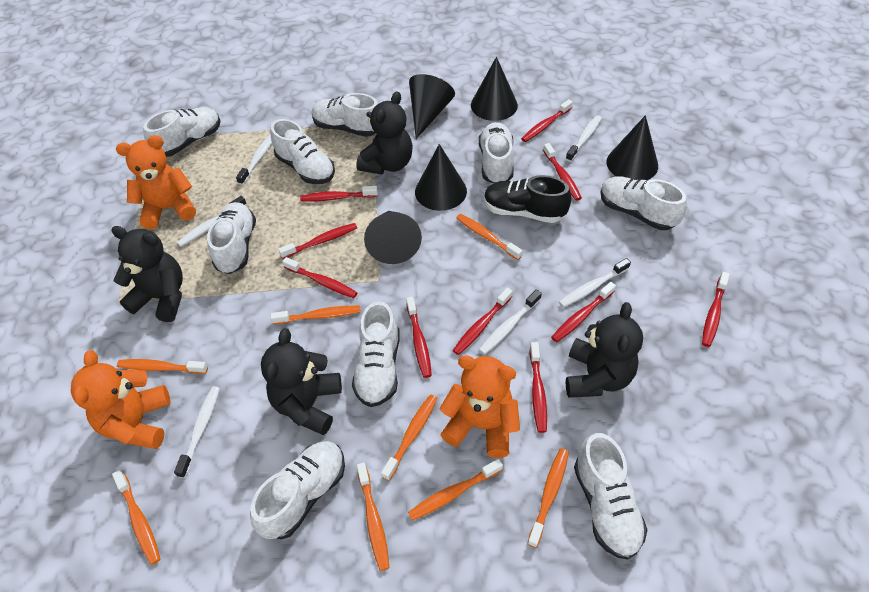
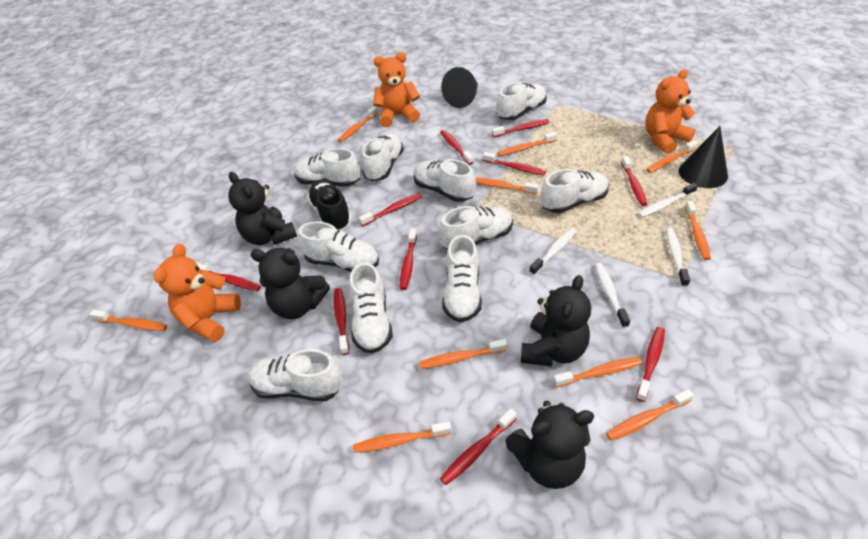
black cone: 5 -> 2
orange toothbrush: 8 -> 10
white shoe: 9 -> 10
white toothbrush: 6 -> 4

